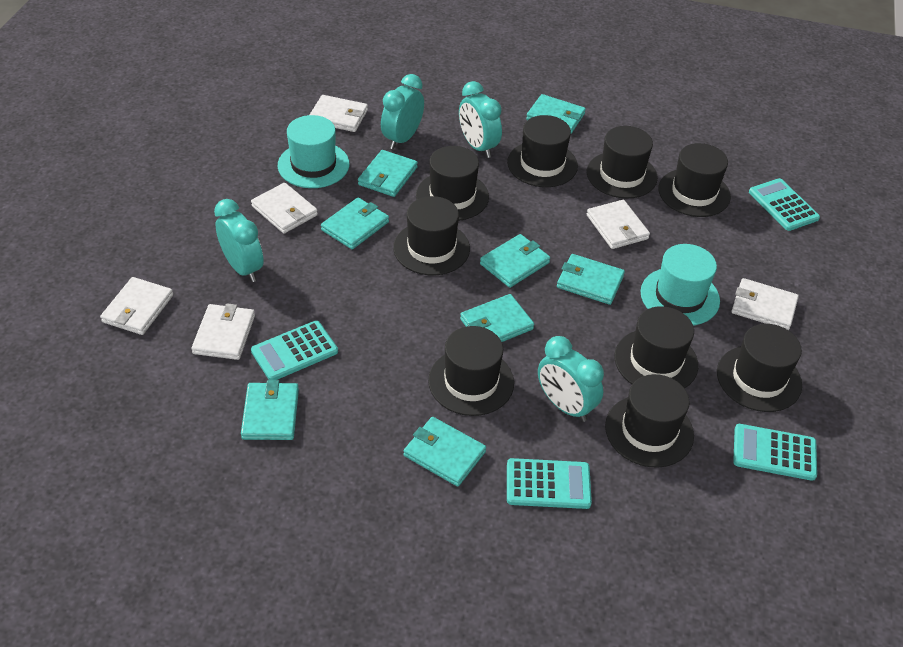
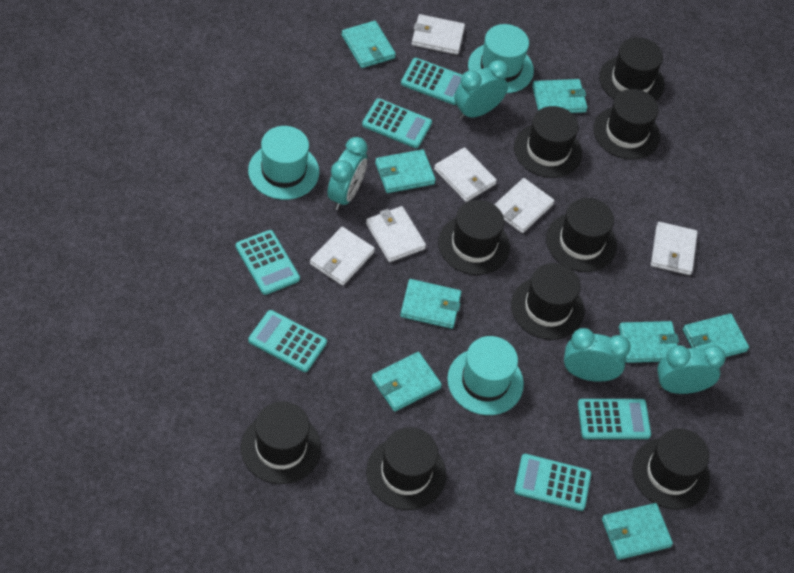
turquoise calculator: 4 -> 6
turquoise hat: 2 -> 3

